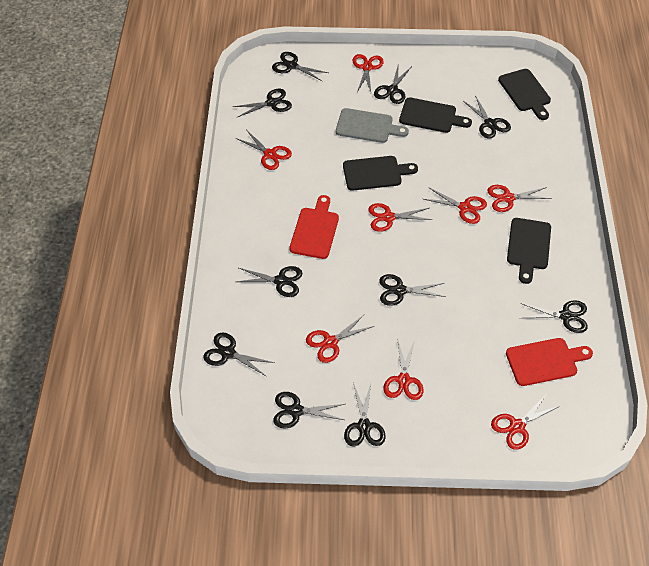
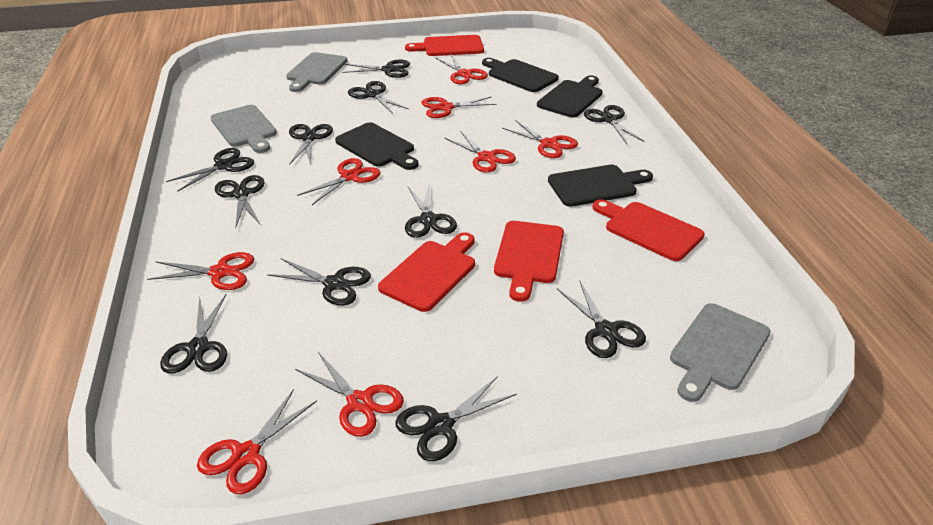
black scissors: 10 -> 11
grey cutting board: 1 -> 3
red cutting board: 2 -> 4

